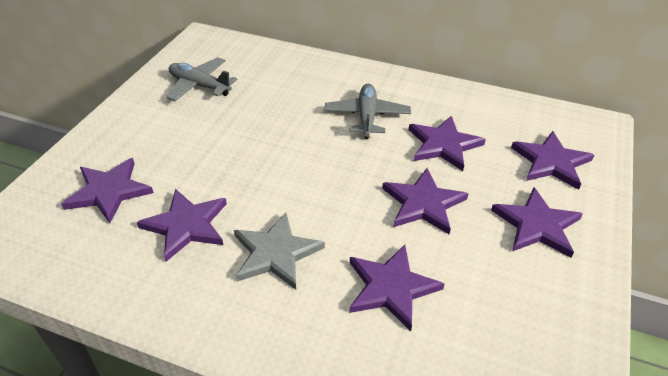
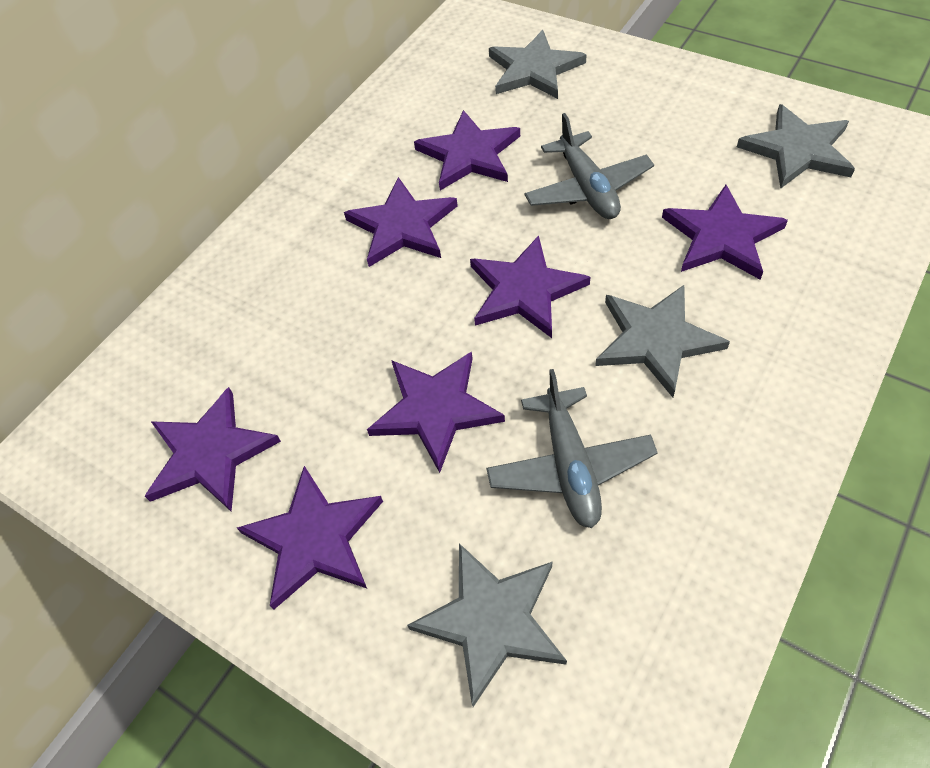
grey star: 1 -> 4

